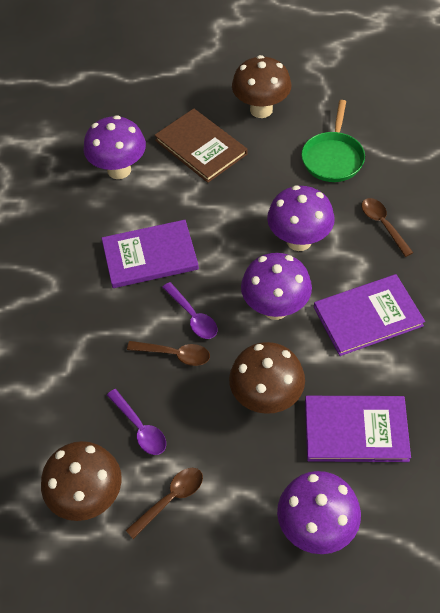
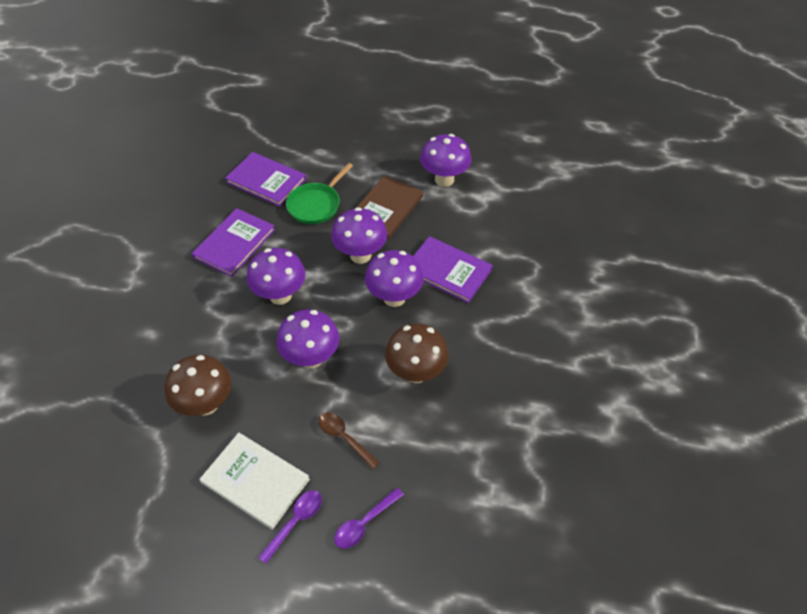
brown mushroom: 3 -> 2
brown spoon: 3 -> 1
purple mushroom: 4 -> 5
white book: 0 -> 1

